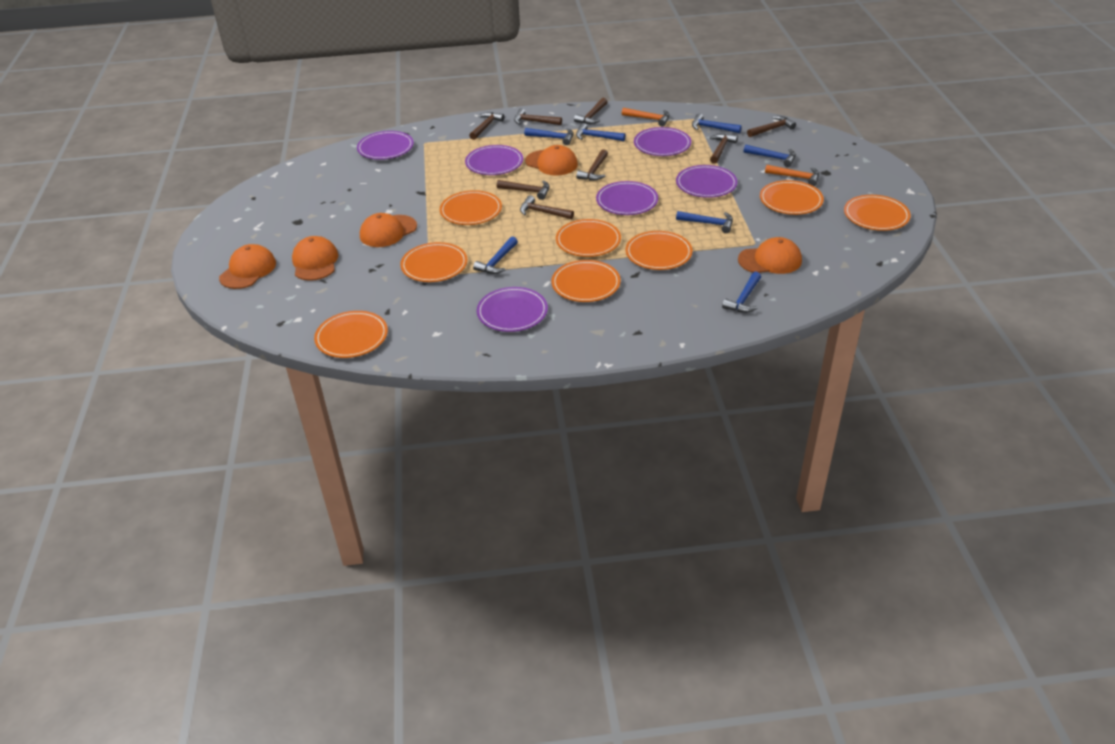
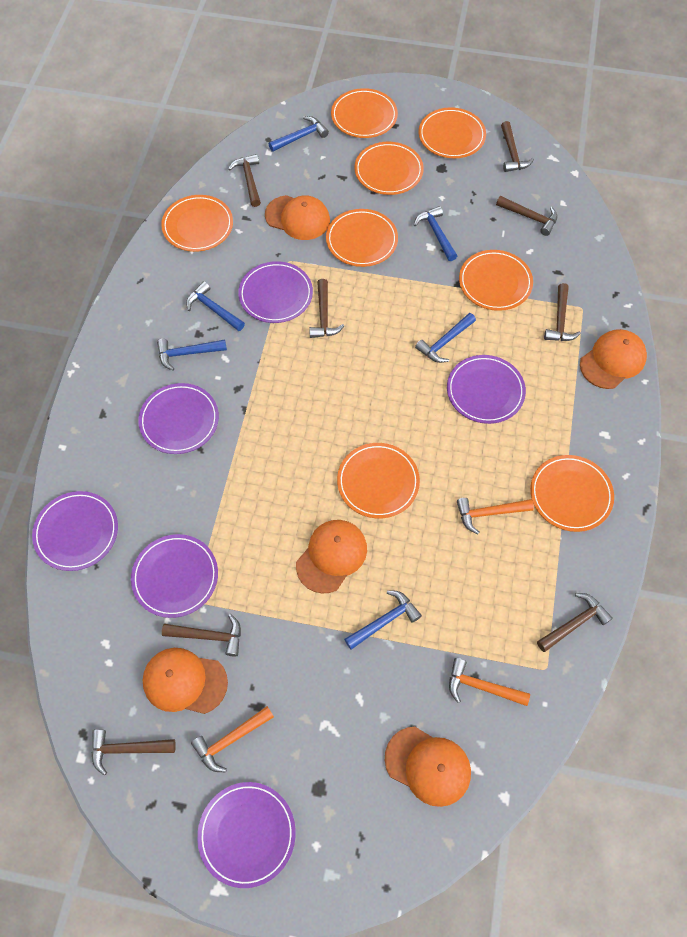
blue hammer: 7 -> 6
orange hammer: 2 -> 3

